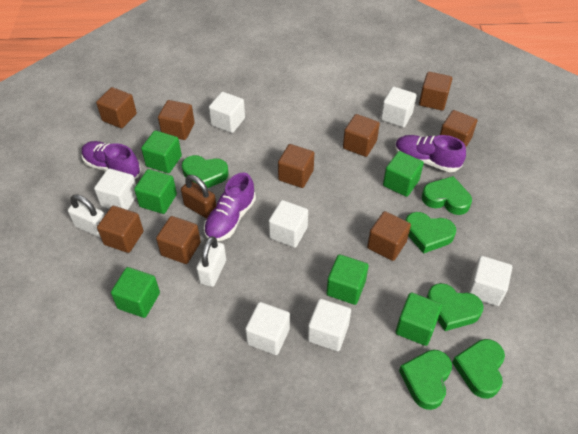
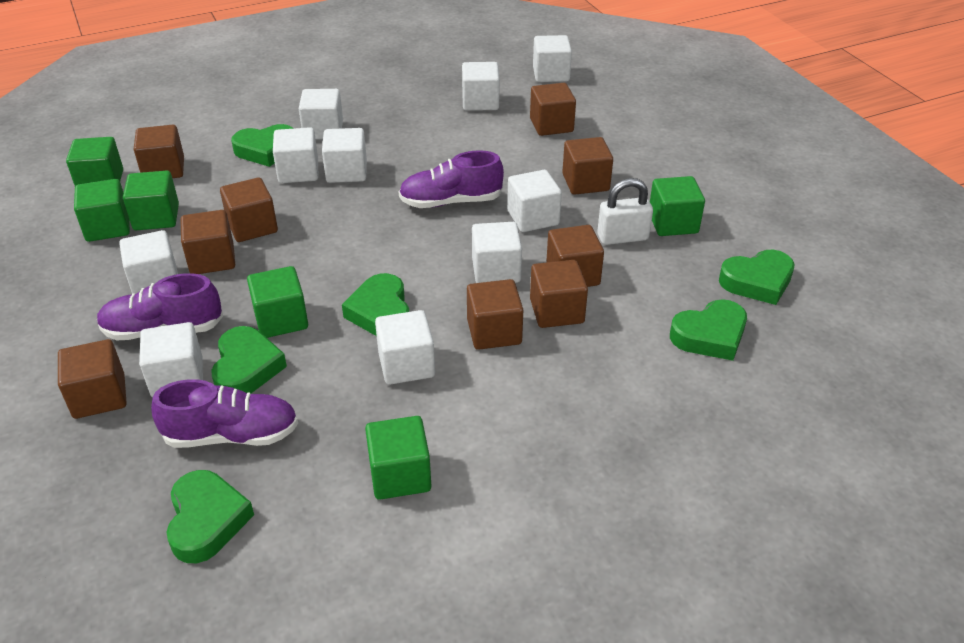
brown padlock: 1 -> 0
white cube: 7 -> 10
white padlock: 2 -> 1

